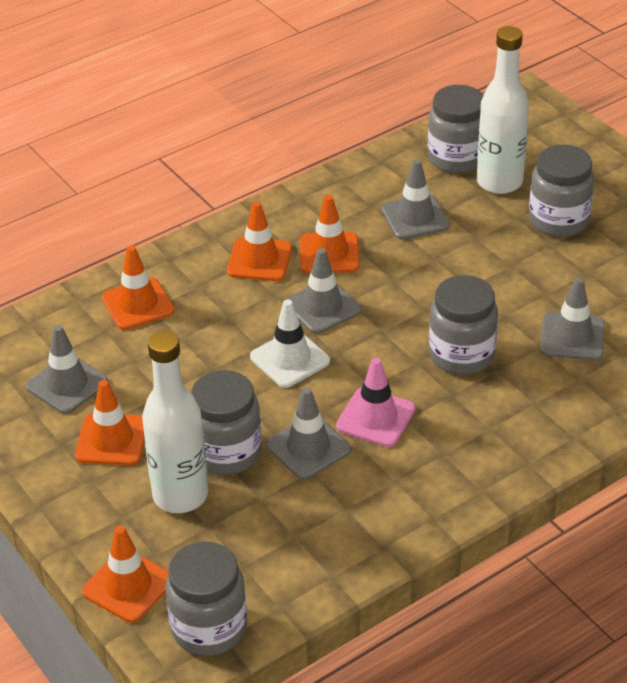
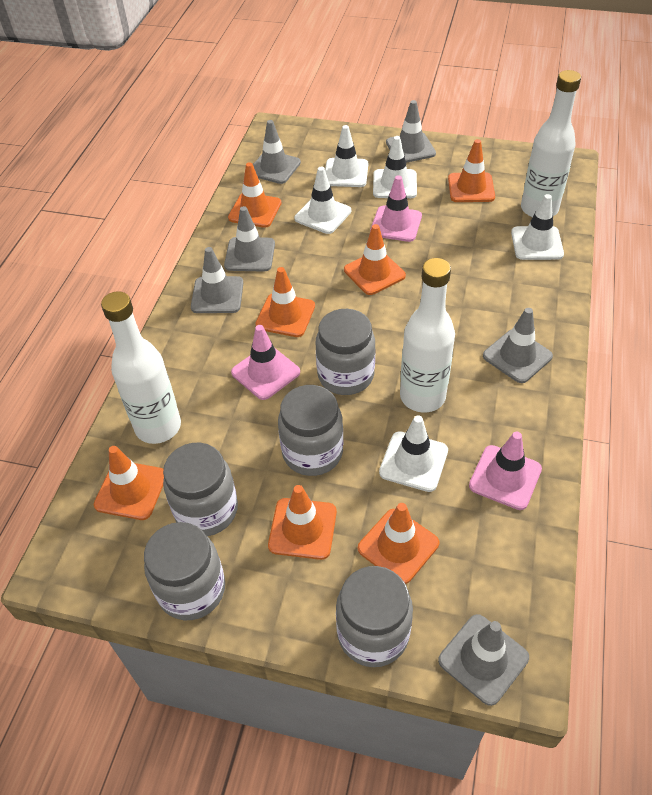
grey traffic cone: 5 -> 6
orange traffic cone: 5 -> 7
pink traffic cone: 1 -> 3
white bottle: 2 -> 3
white traffic cone: 1 -> 5

